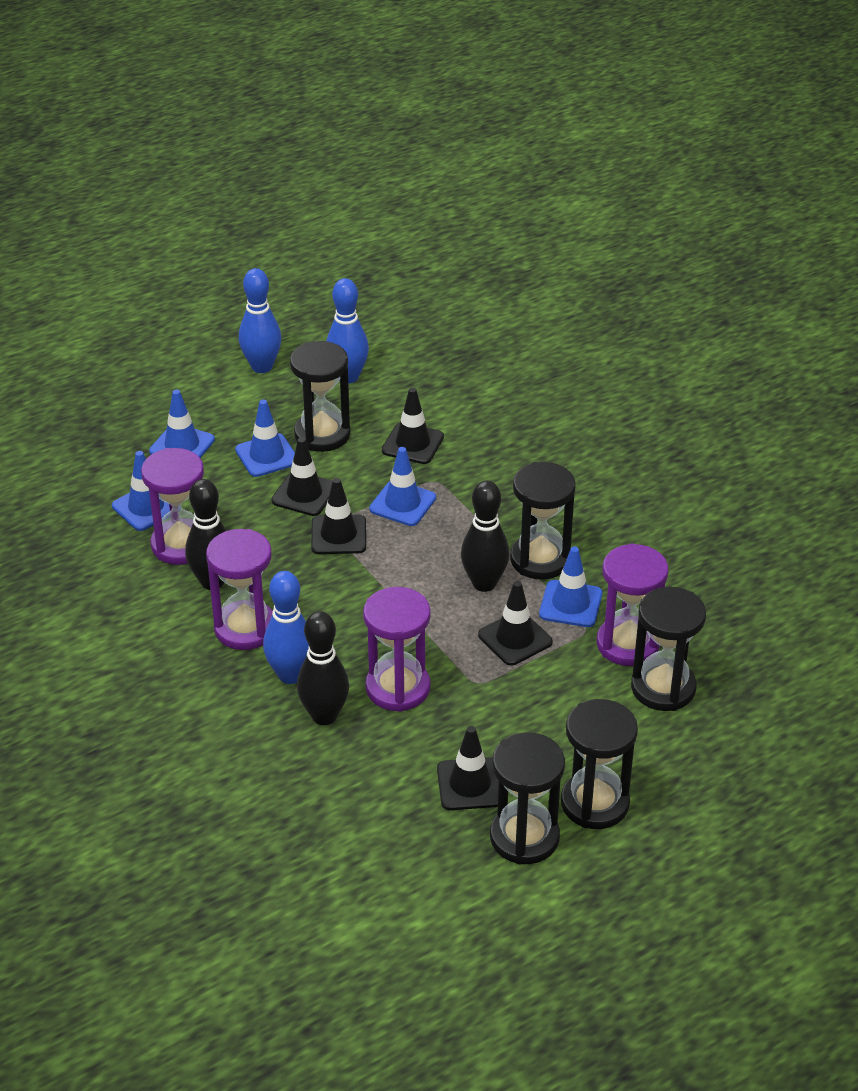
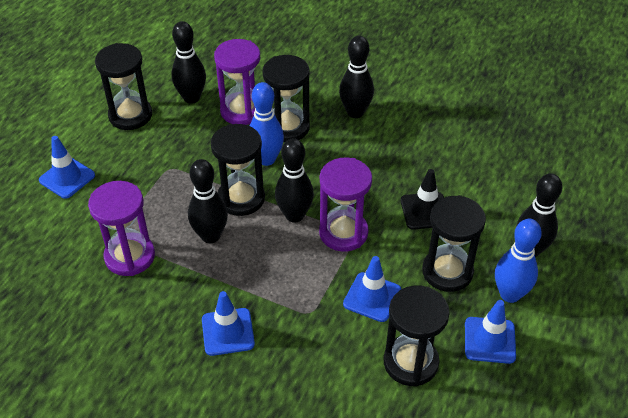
black bowling pin: 3 -> 5
black traffic cone: 5 -> 1
blue bowling pin: 3 -> 2
blue traffic cone: 5 -> 4
purple hourglass: 4 -> 3

